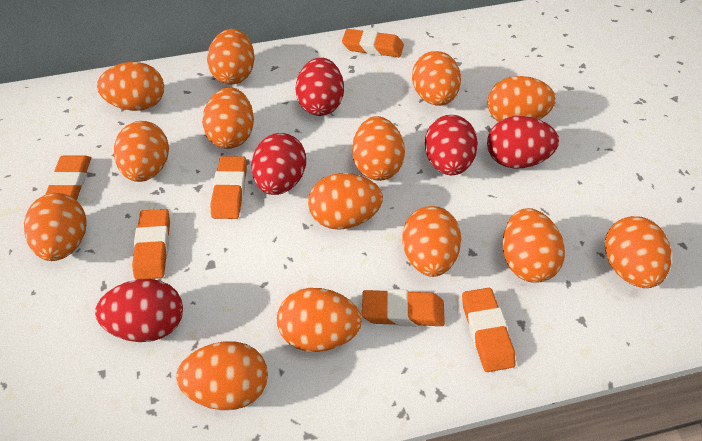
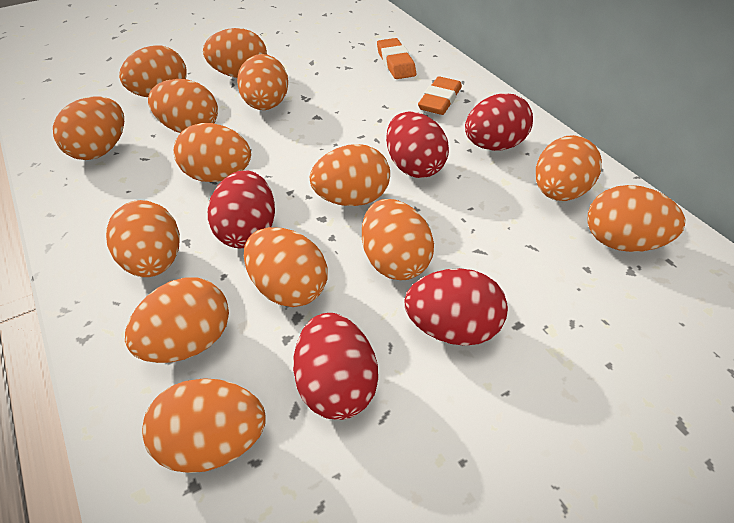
orange eraser: 6 -> 2

